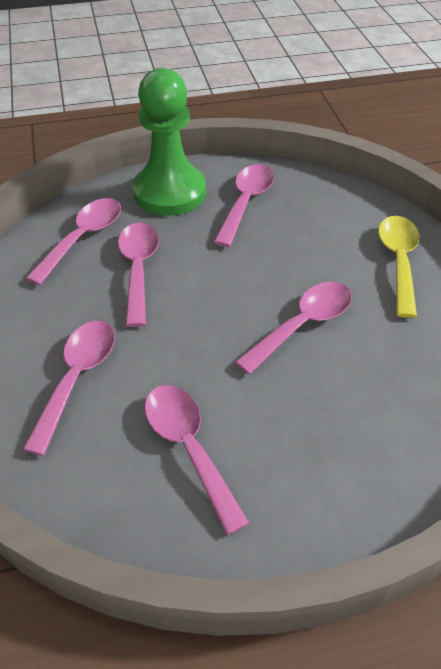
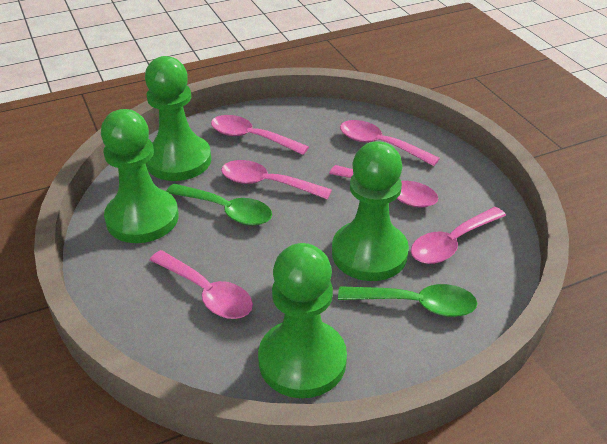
green pawn: 1 -> 4
green spoon: 0 -> 2
yellow spoon: 1 -> 0

